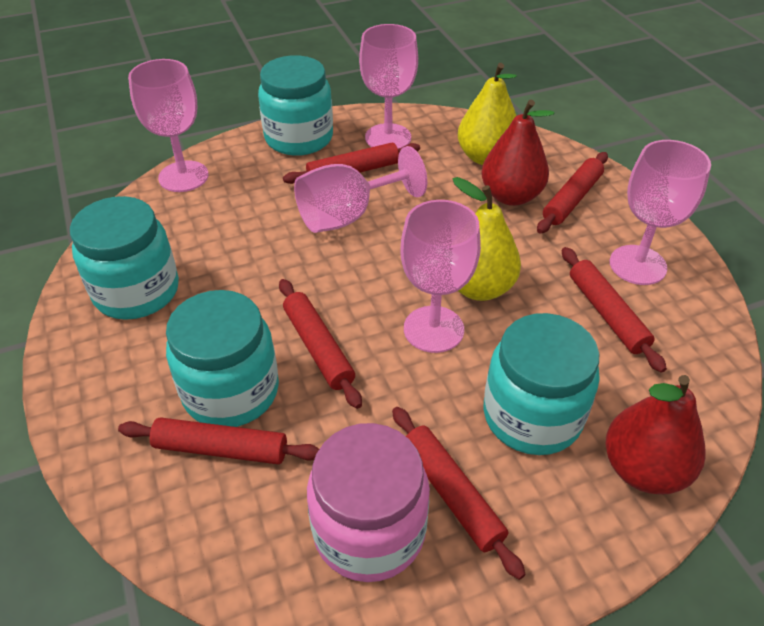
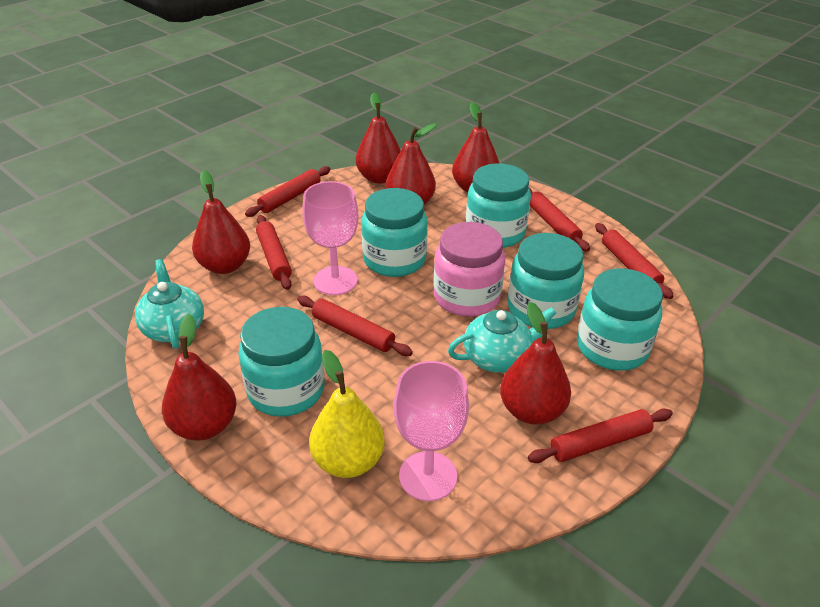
pink goblet: 5 -> 2
red pear: 2 -> 6
turquoise jar: 4 -> 5
turquoise teapot: 0 -> 2
yellow pear: 2 -> 1

